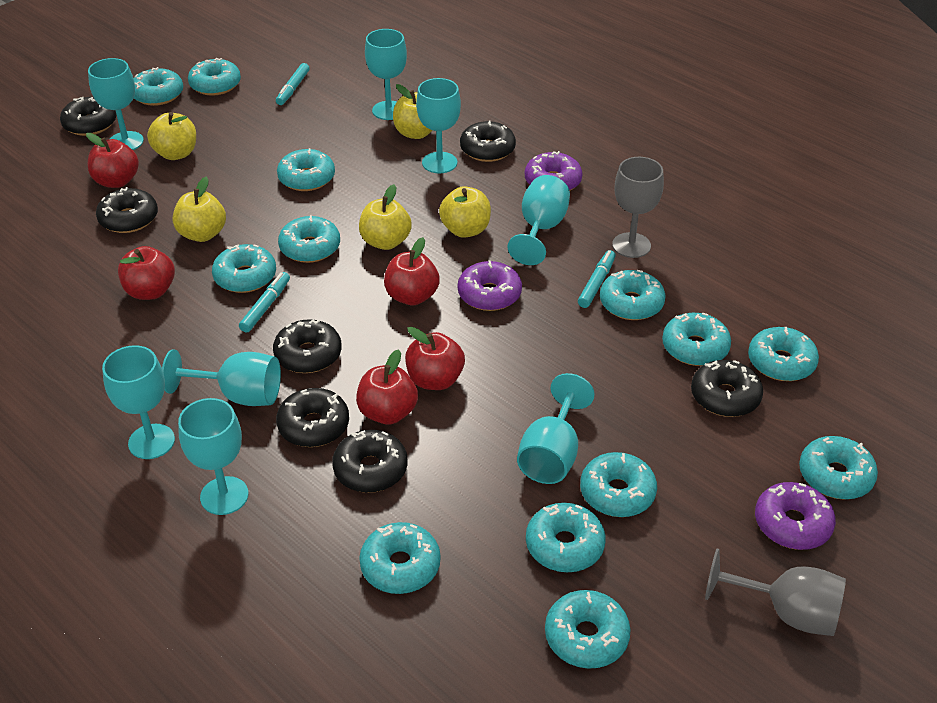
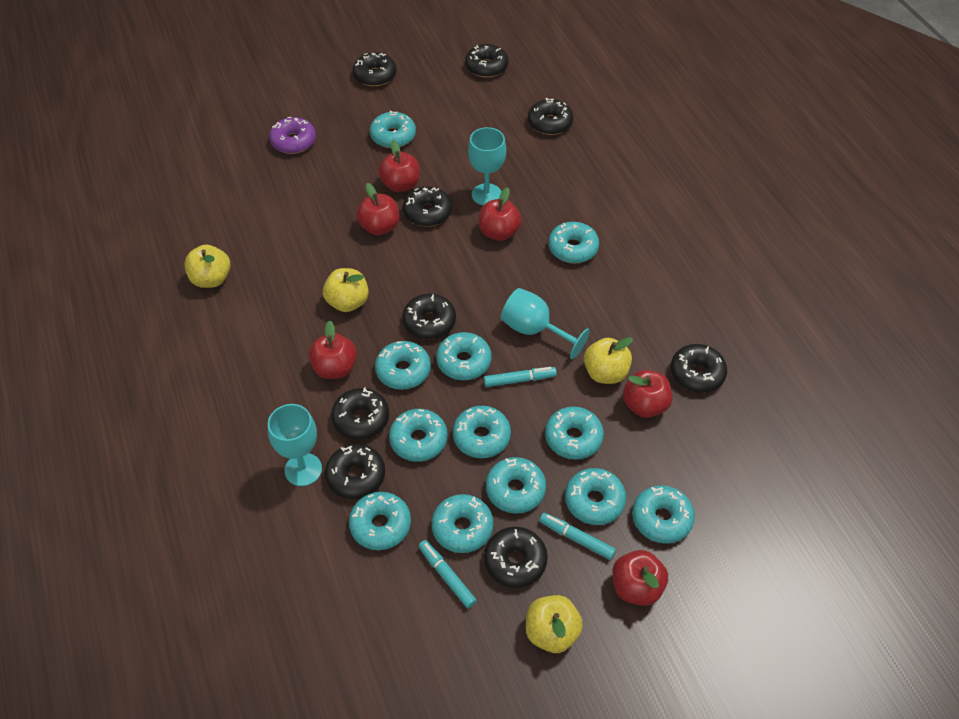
black donut: 7 -> 9
grey goblet: 2 -> 0
purple donut: 3 -> 1
red apple: 5 -> 6
turquoise donut: 13 -> 12
turquoise goblet: 8 -> 3
yellow apple: 5 -> 4

